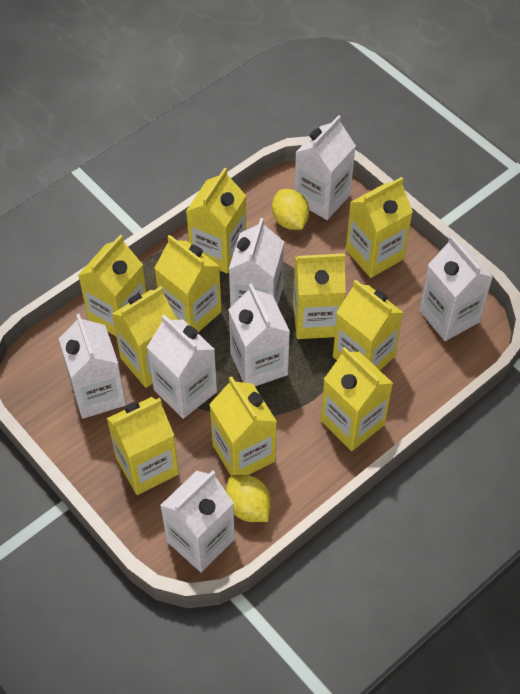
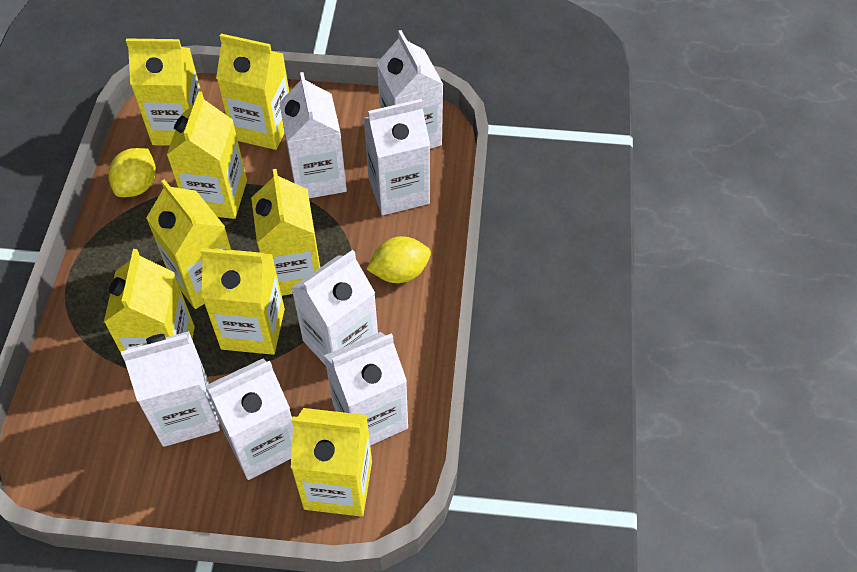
yellow carton: 10 -> 8

